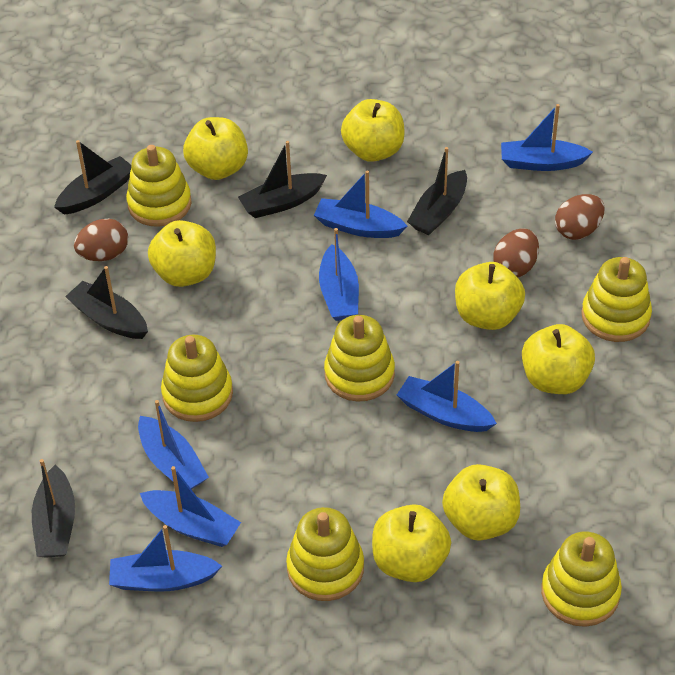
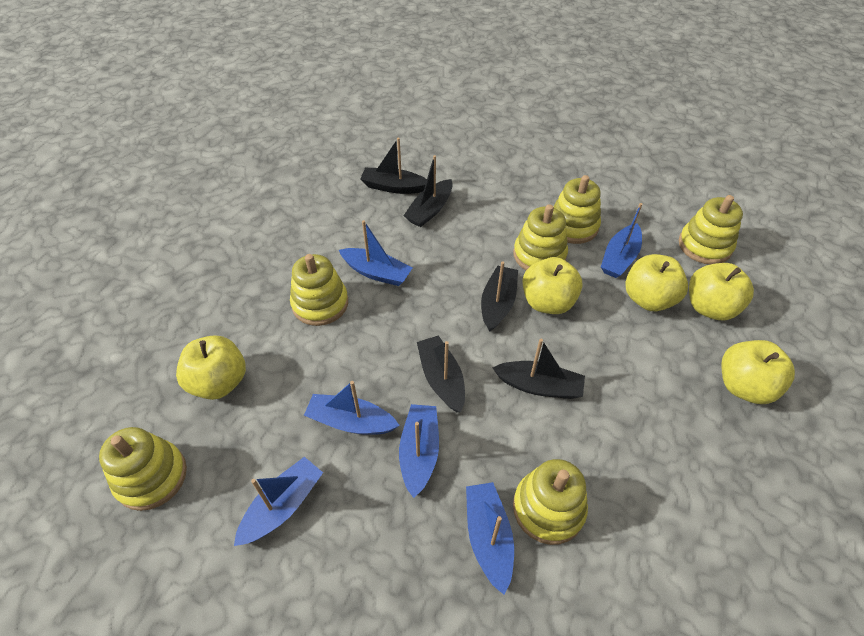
blue boat: 7 -> 6
brown egg: 3 -> 0
yellow apple: 7 -> 5

